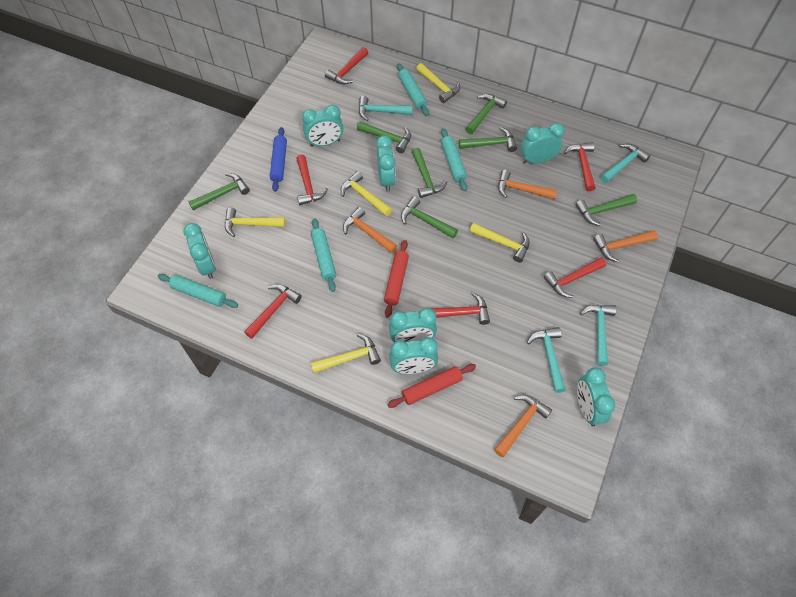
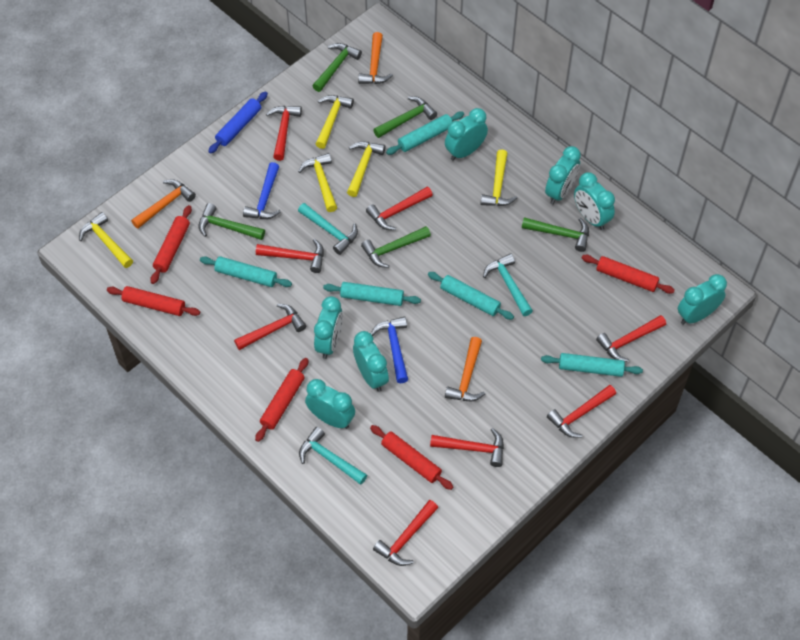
blue hammer: 0 -> 2
green hammer: 7 -> 5
orange hammer: 4 -> 3
red hammer: 6 -> 8
red rolling pin: 2 -> 5
turquoise hammer: 4 -> 3
turquoise rolling pin: 4 -> 5

